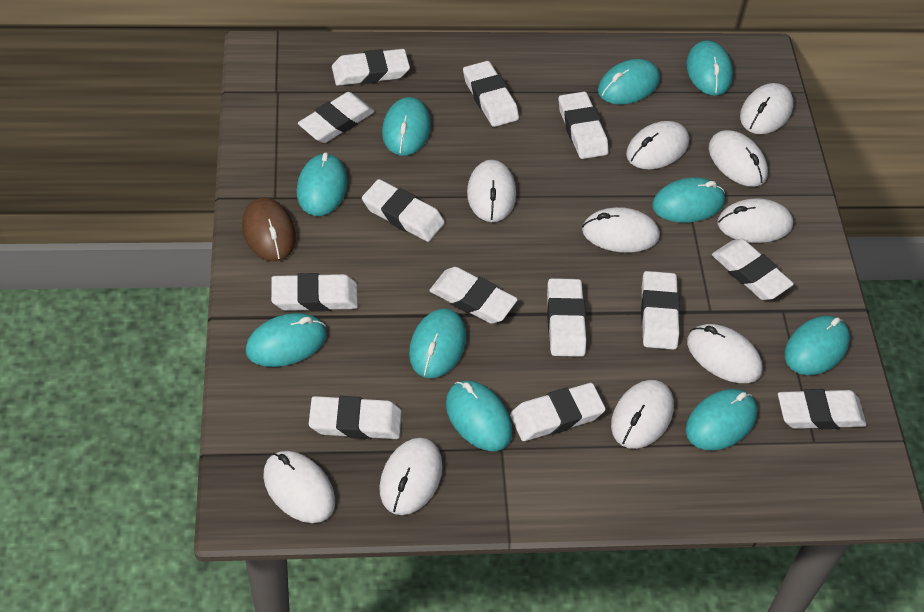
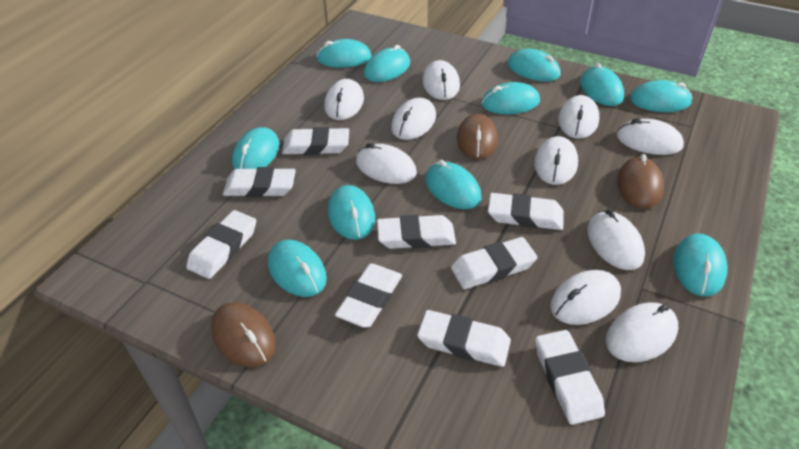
brown mouse: 1 -> 3
turquoise mouse: 10 -> 11
white eraser: 13 -> 9

